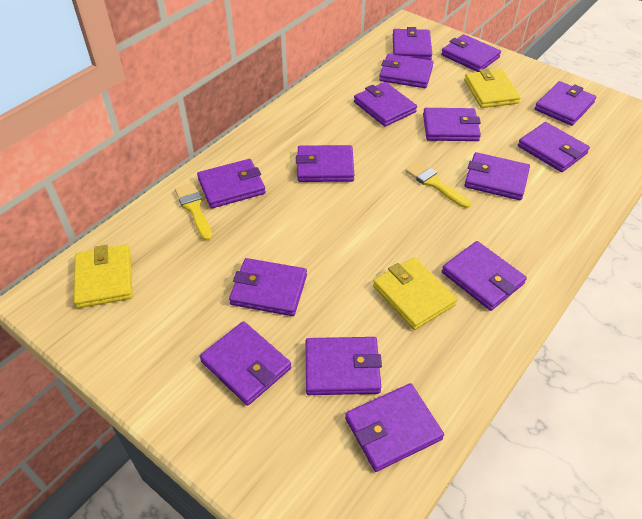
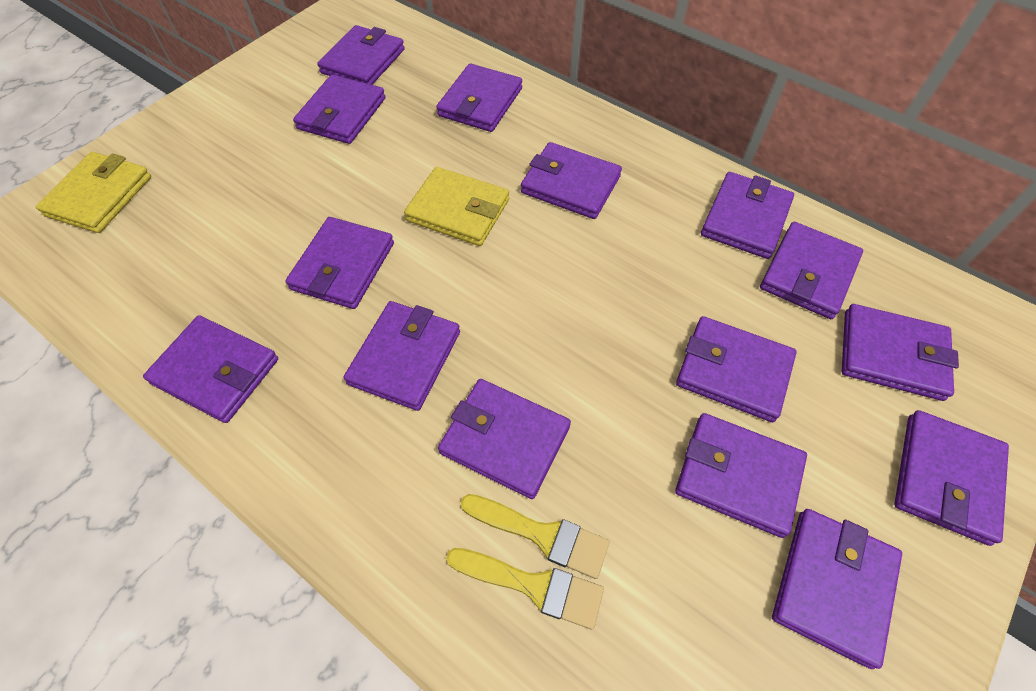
yellow wallet: 3 -> 2

